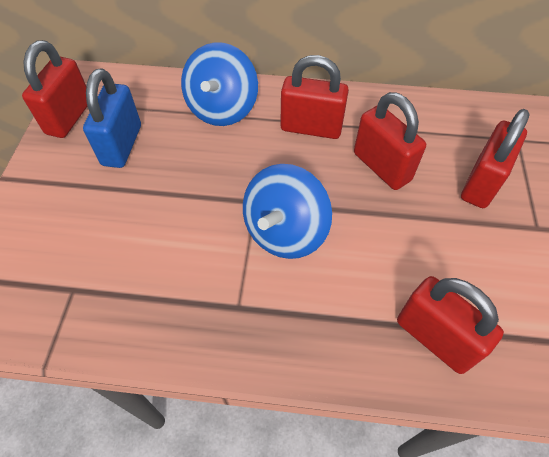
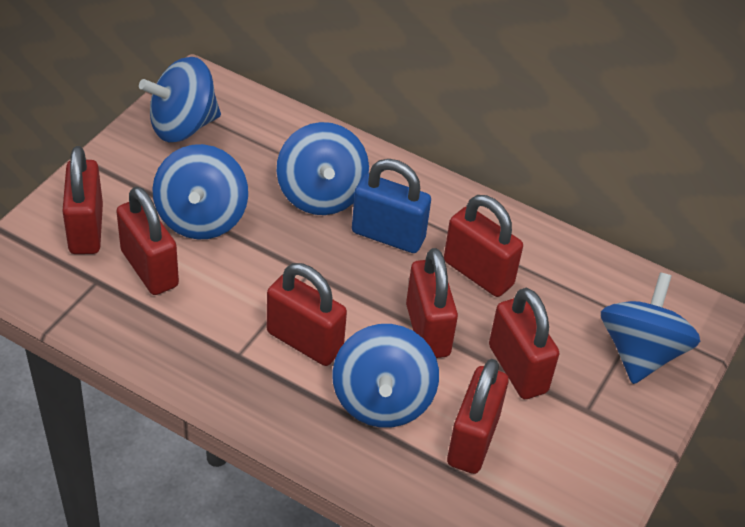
blue spinning top: 2 -> 5
red padlock: 5 -> 7

